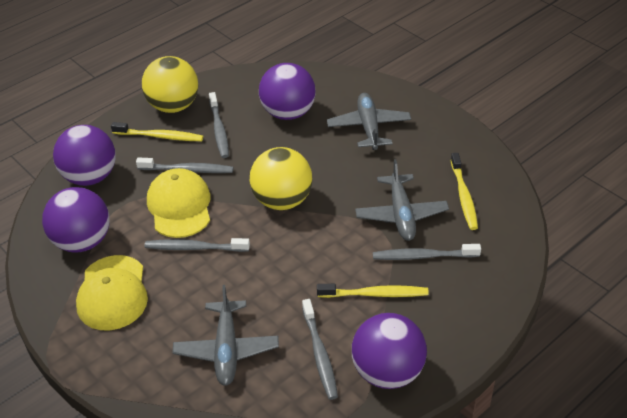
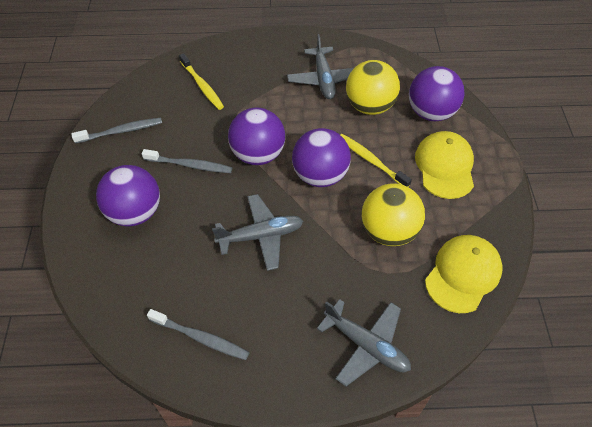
grey toothbrush: 5 -> 3
yellow toothbrush: 3 -> 2

